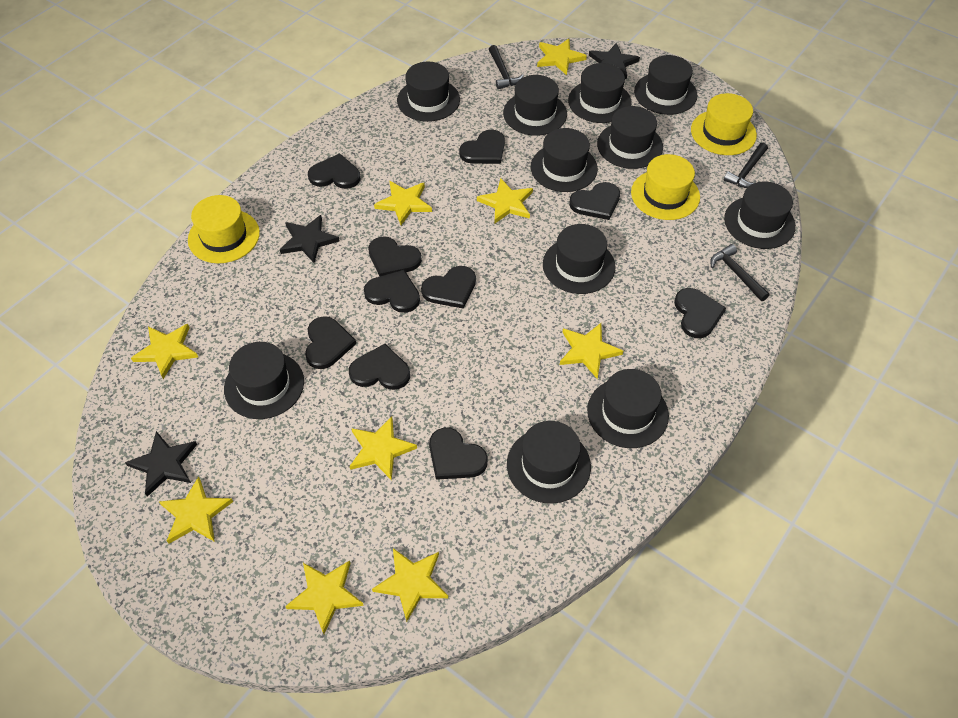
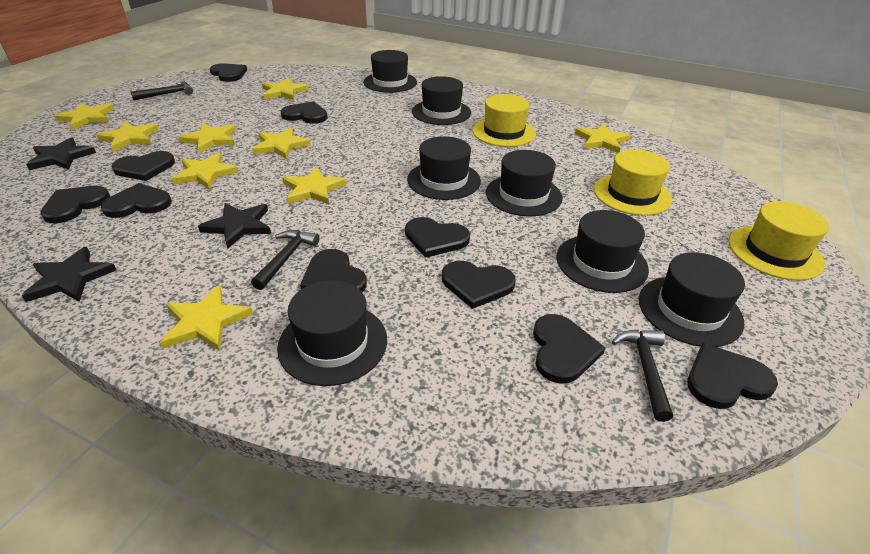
black hat: 11 -> 7

